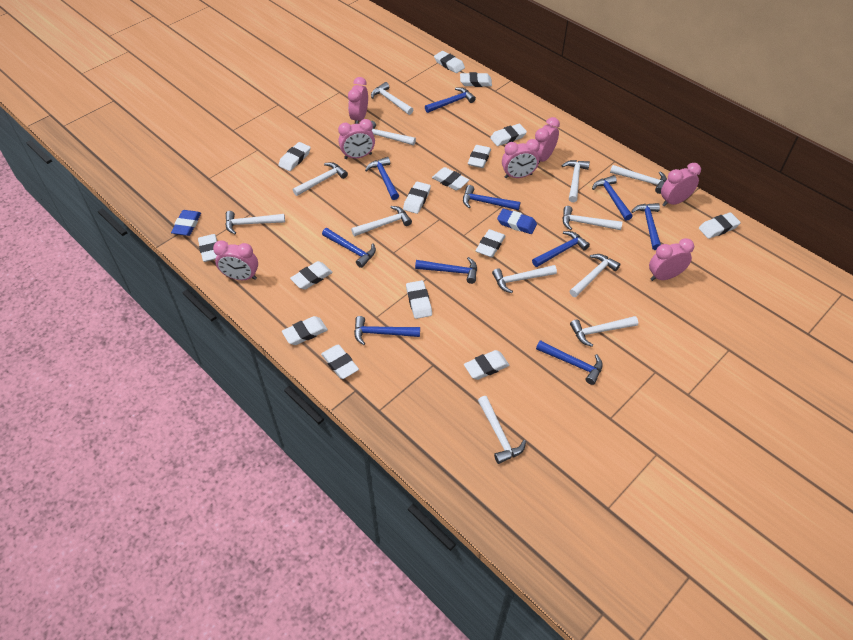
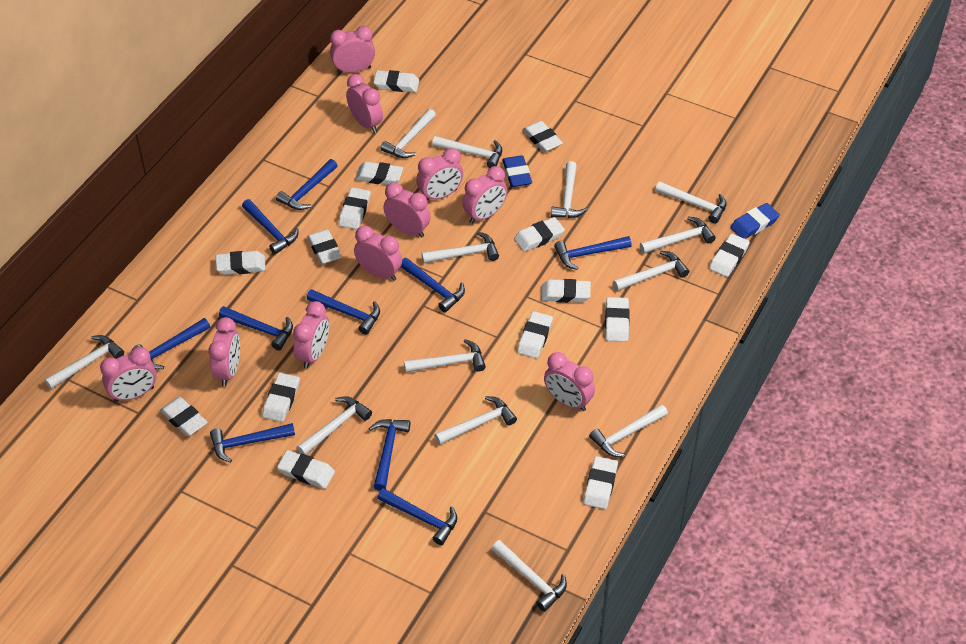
pink clock: 7 -> 10
white hammer: 12 -> 13

